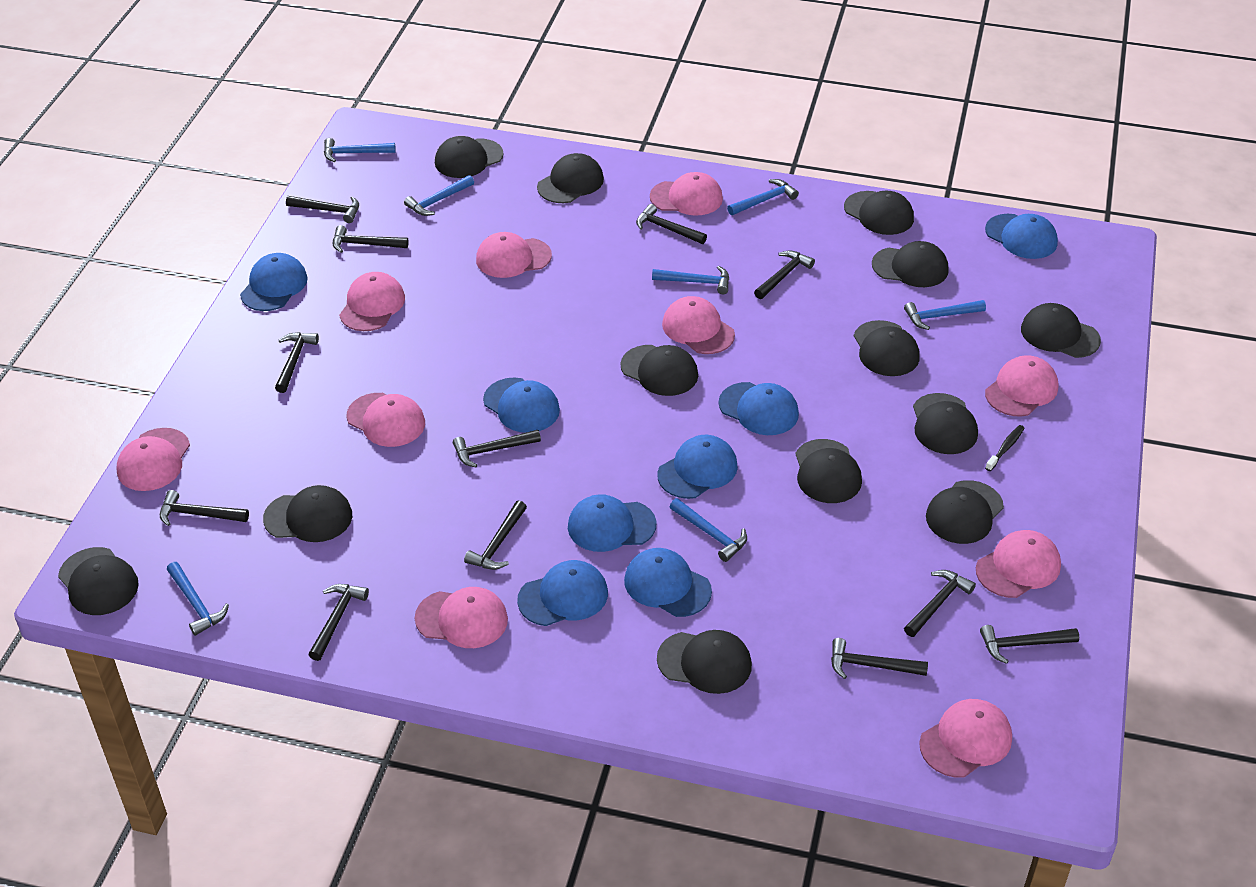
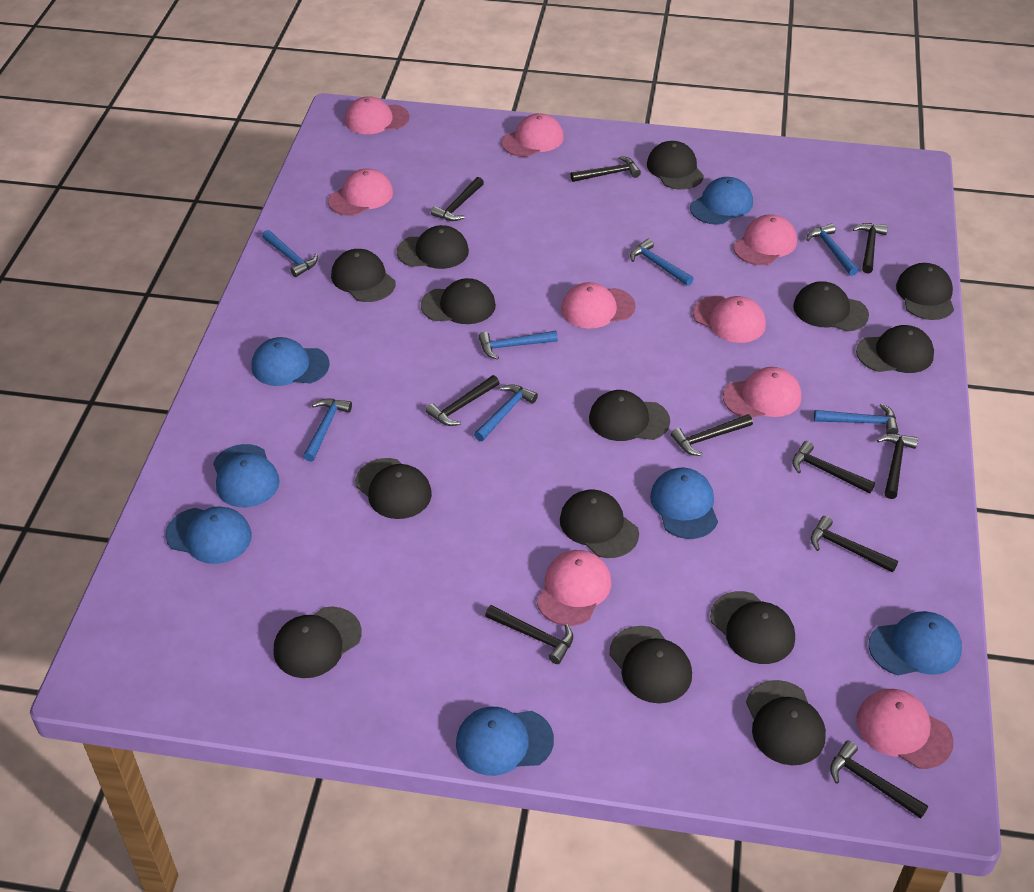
black cap: 13 -> 14
black hammer: 12 -> 10
black toothbrush: 1 -> 0
blue cap: 8 -> 7
pink cap: 10 -> 9

